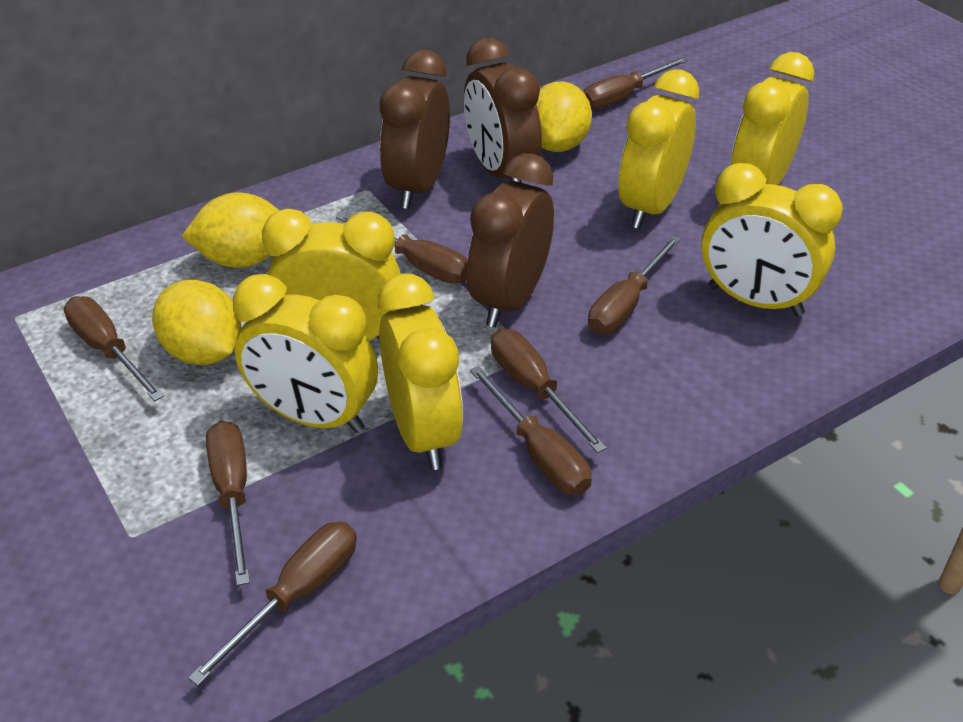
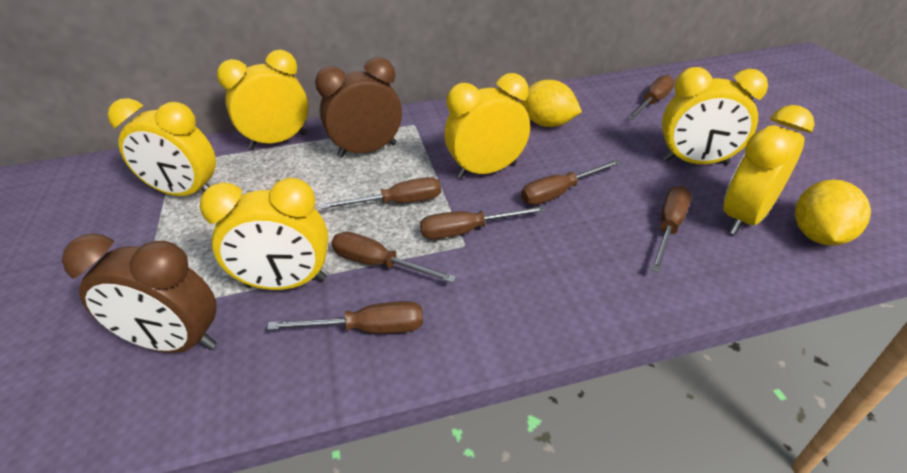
brown clock: 3 -> 2
brown screwdriver: 8 -> 7
yellow lemon: 3 -> 2

